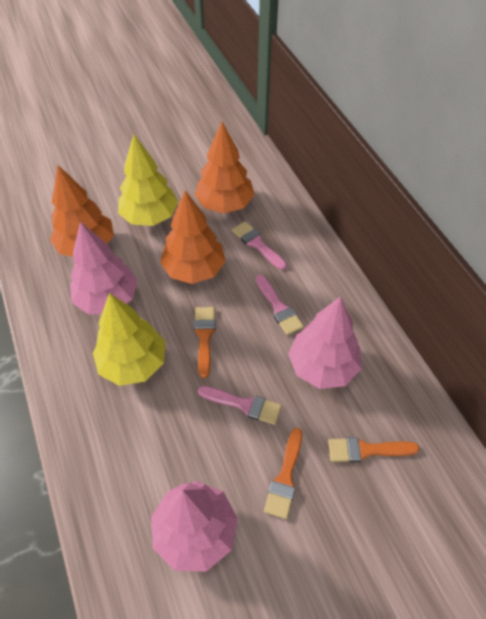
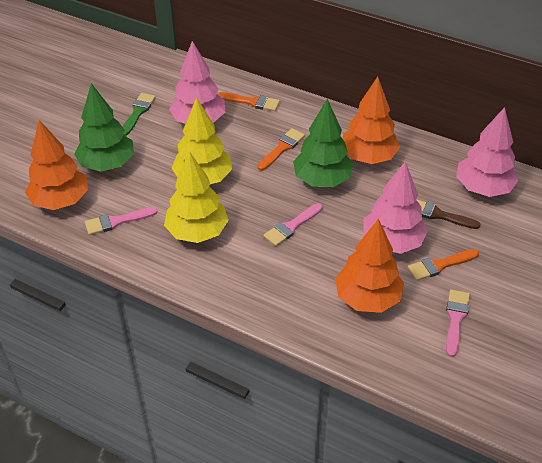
brown brush: 0 -> 1
green brush: 0 -> 1
green tree: 0 -> 2

